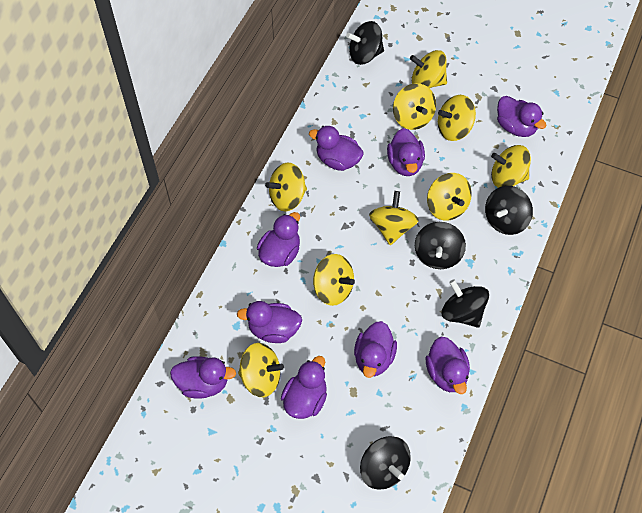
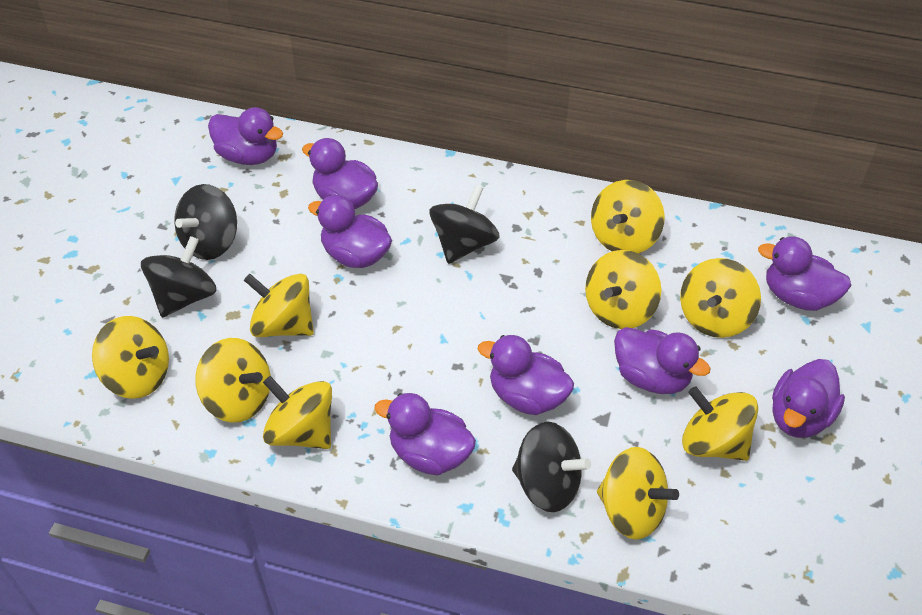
black spinning top: 5 -> 4
purple duck: 9 -> 8

